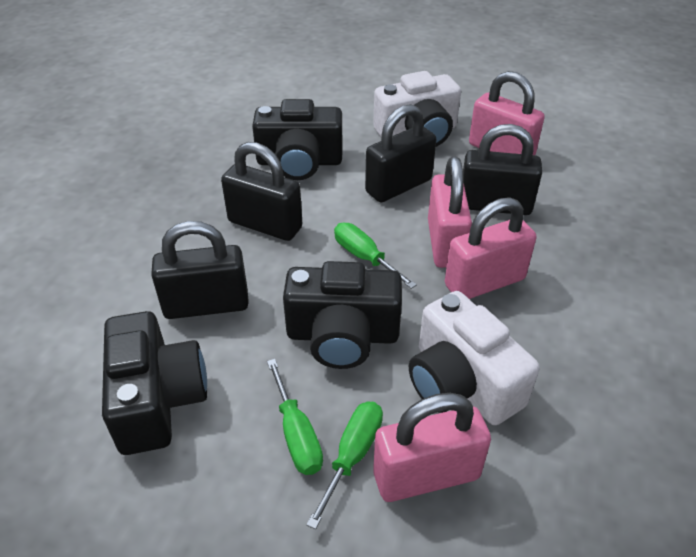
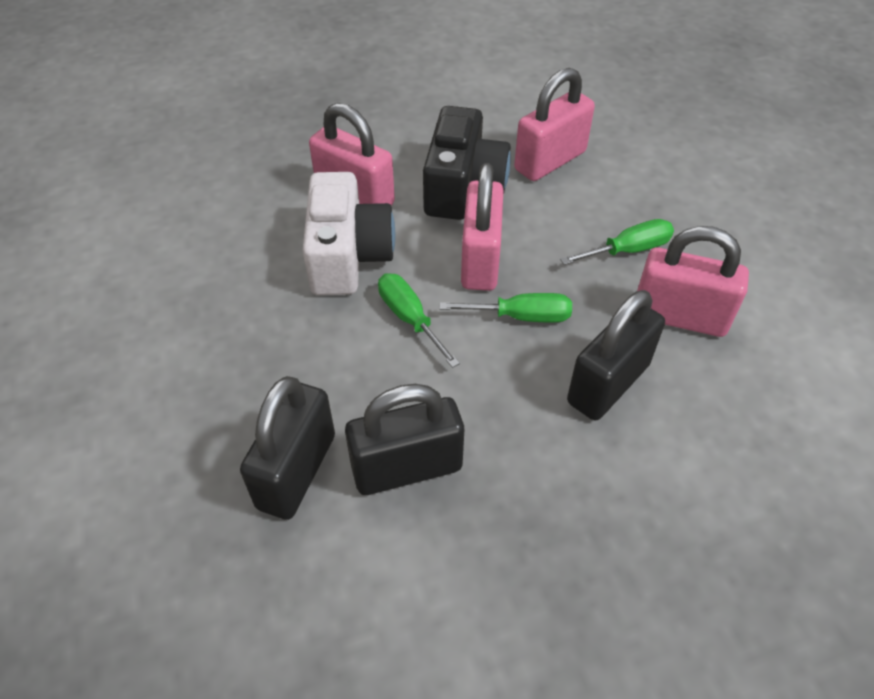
black camera: 3 -> 1
black padlock: 4 -> 3
white camera: 2 -> 1

